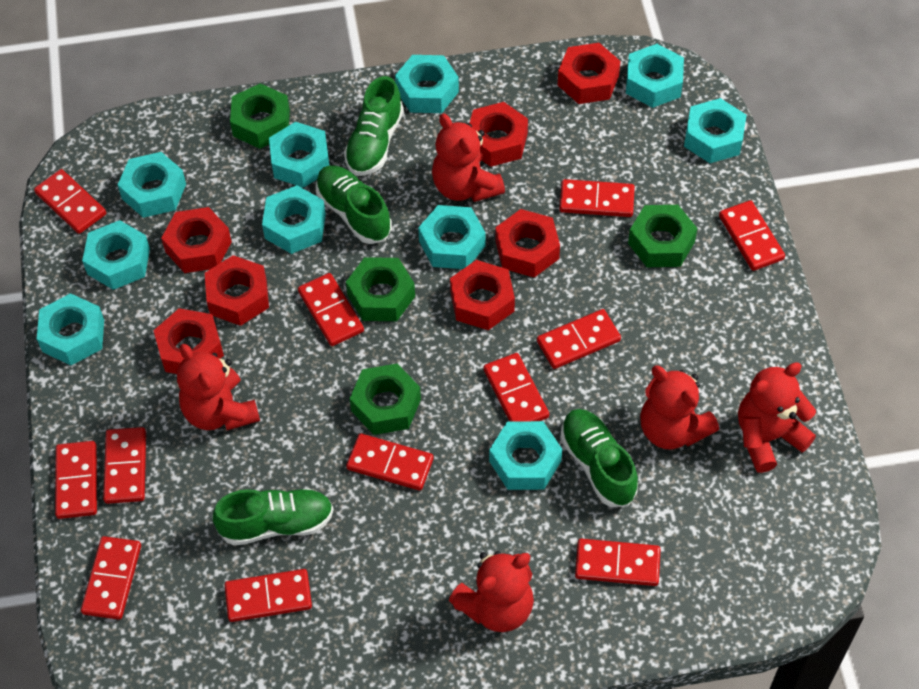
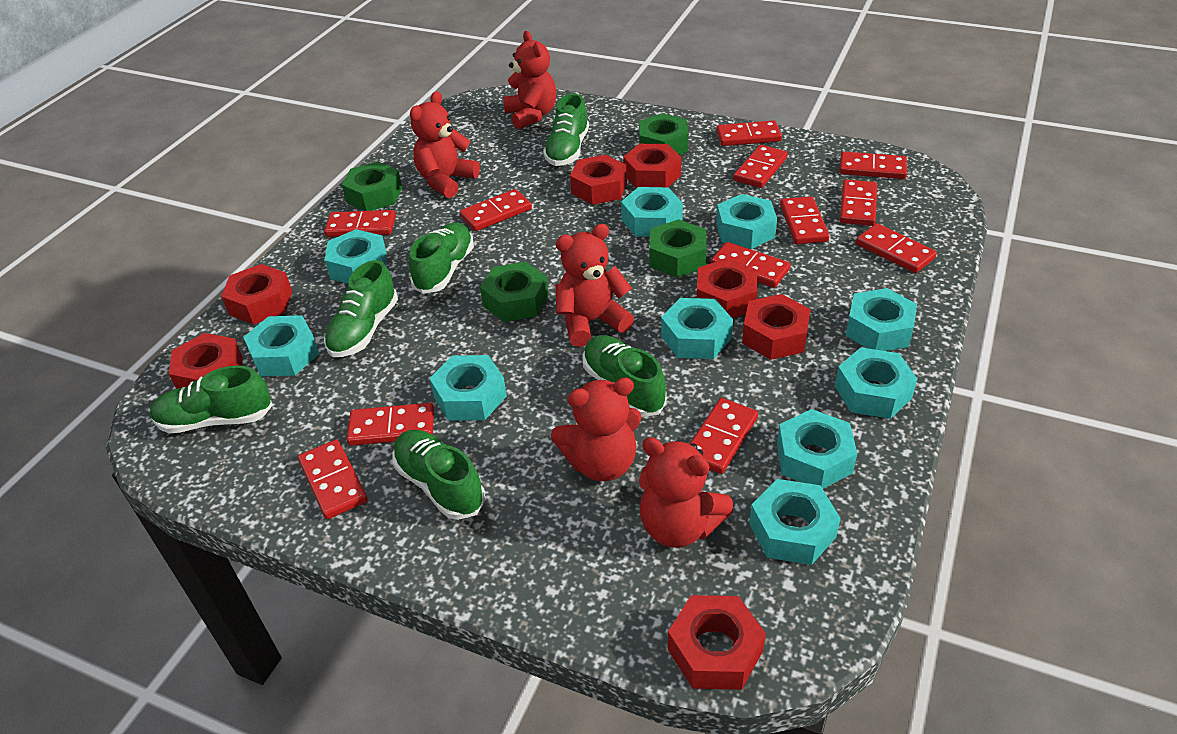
green shoe: 4 -> 6

